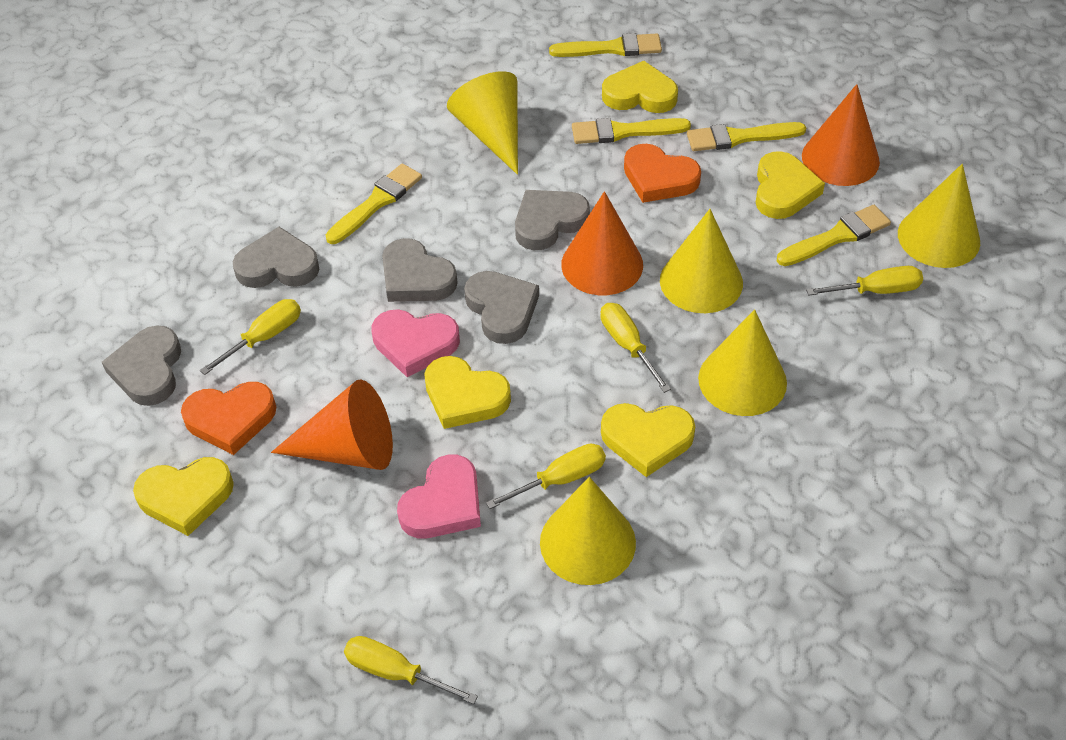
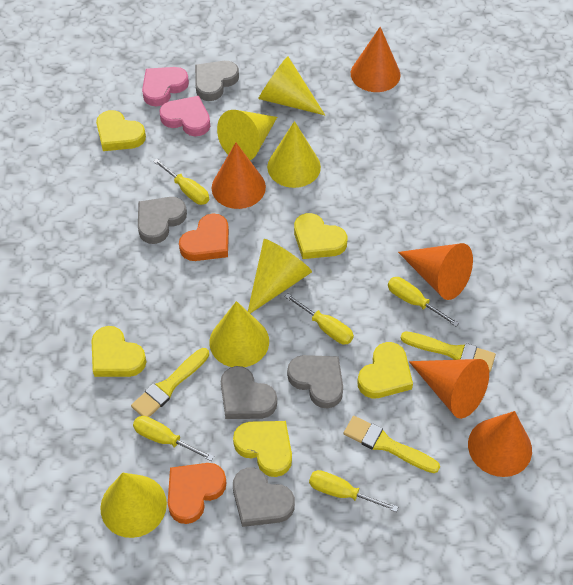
orange cone: 3 -> 5
yellow brush: 5 -> 3
yellow cone: 5 -> 6

